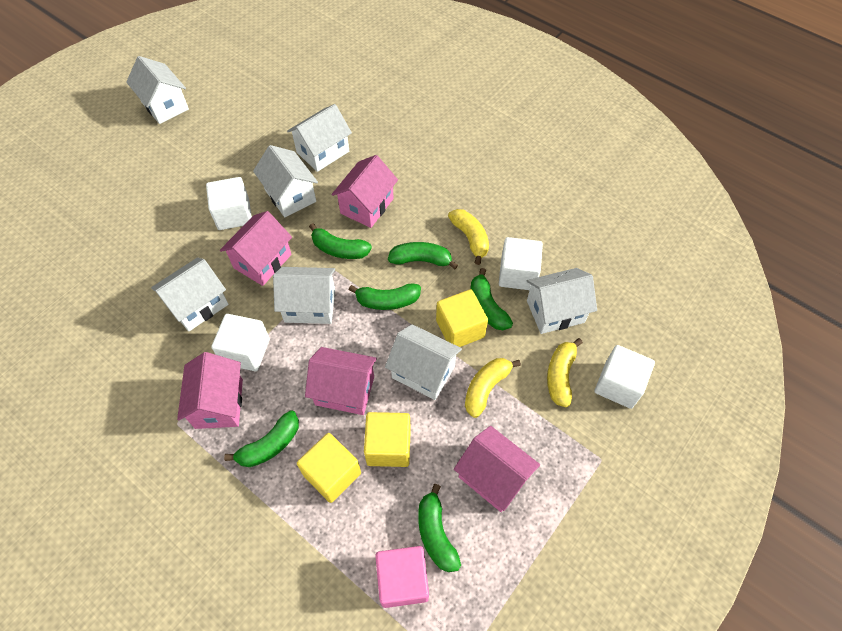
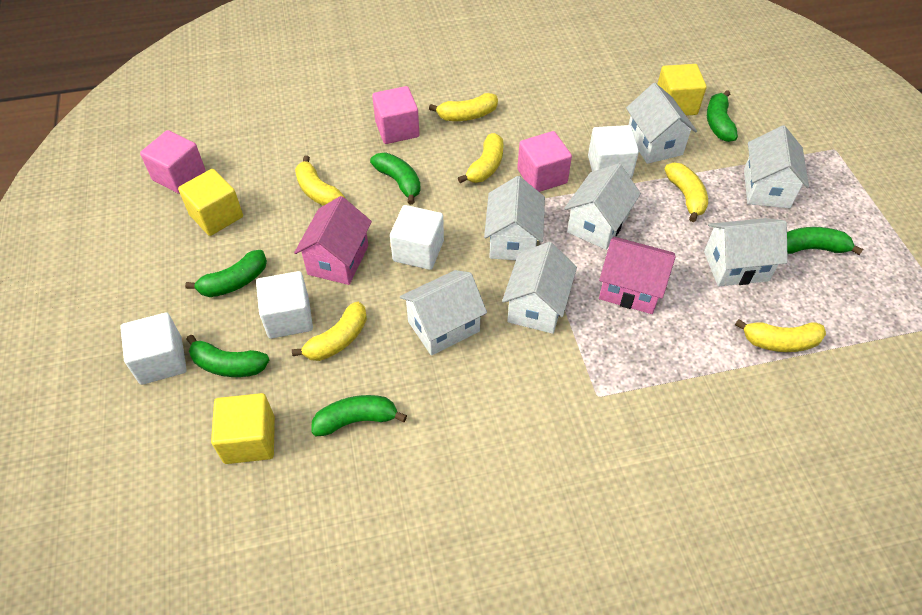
pink cube: 1 -> 3
pink house: 5 -> 2
yellow banana: 3 -> 6

